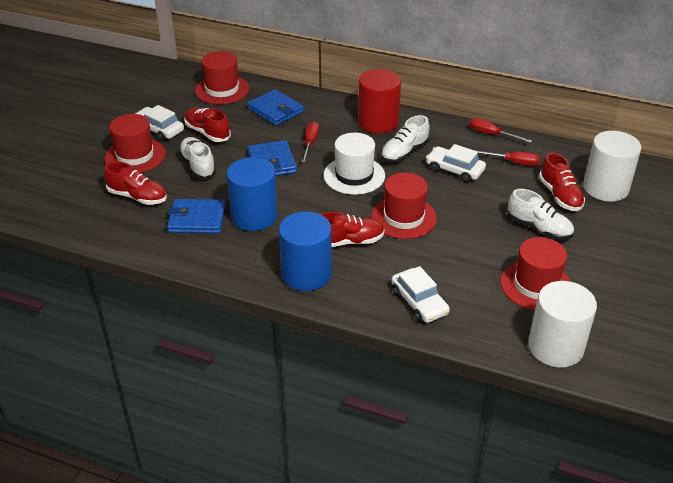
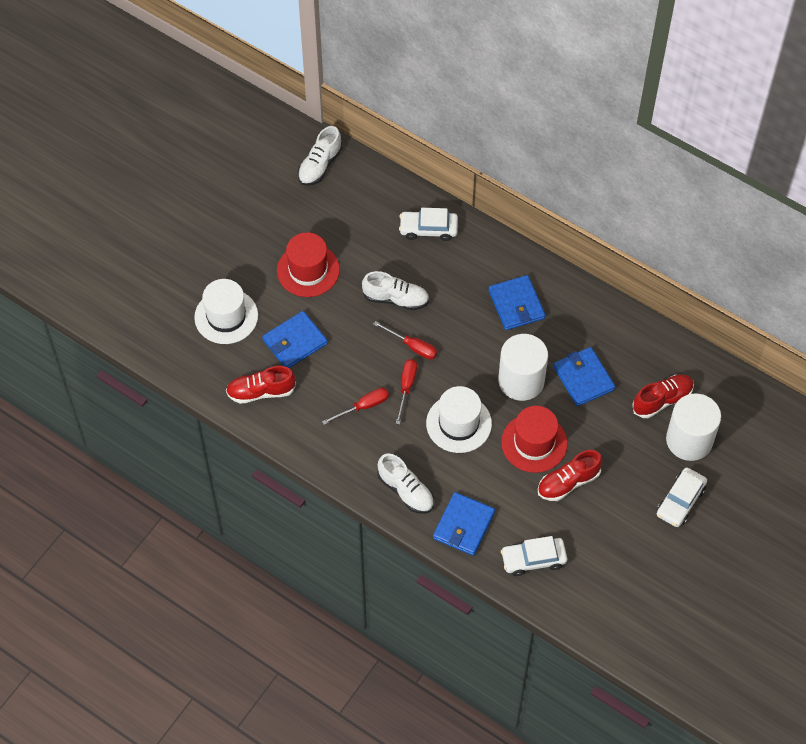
blue cylinder: 2 -> 0
blue wallet: 3 -> 4
red cylinder: 1 -> 0
red hat: 4 -> 2
red shoe: 4 -> 3
white hat: 1 -> 2

